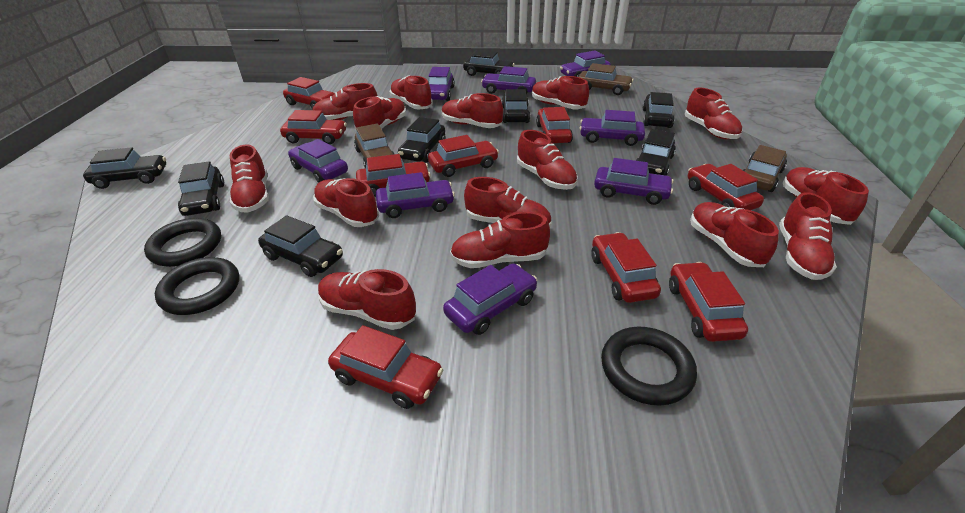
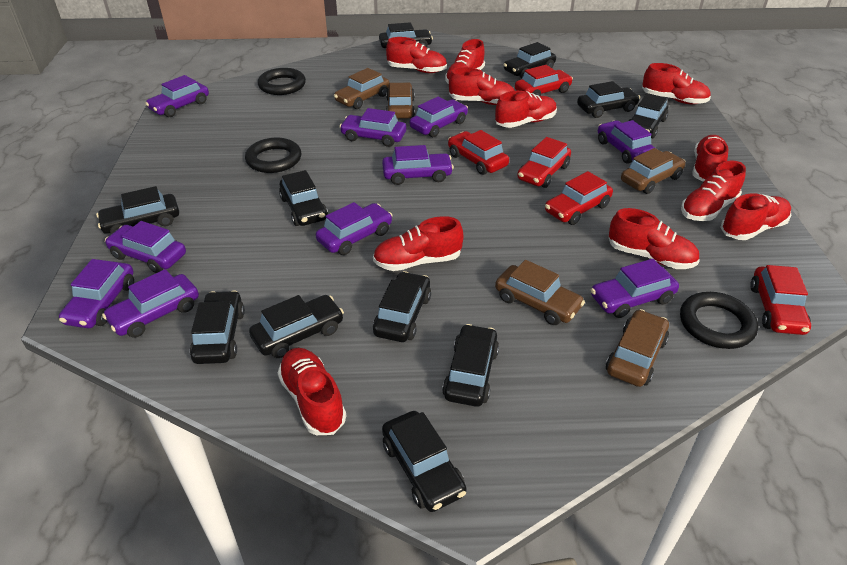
black car: 8 -> 11
brown car: 3 -> 5
purple car: 8 -> 10
red car: 9 -> 5
red shoe: 15 -> 11

